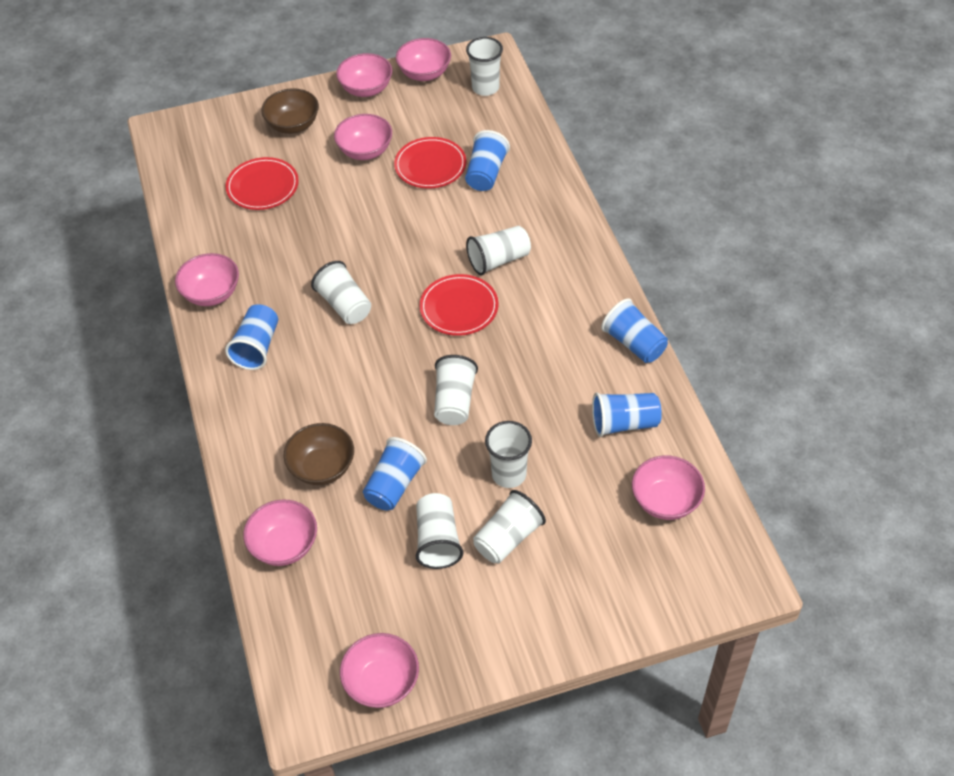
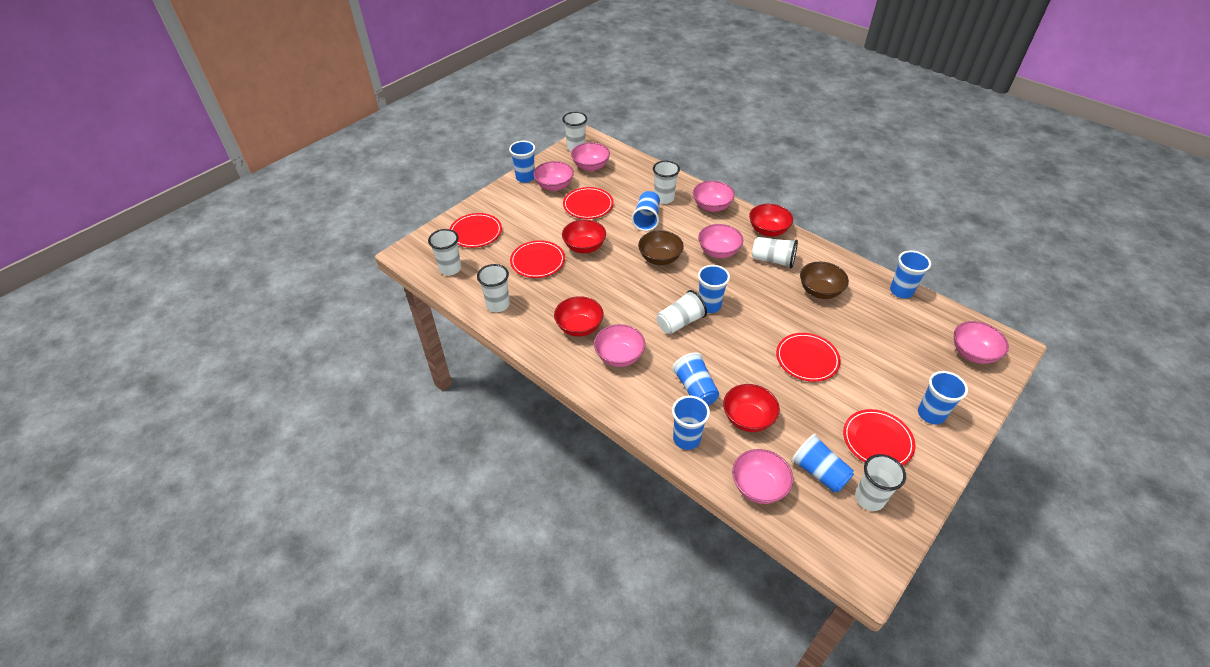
blue cup: 5 -> 8
red bowl: 0 -> 4
red plate: 3 -> 5

